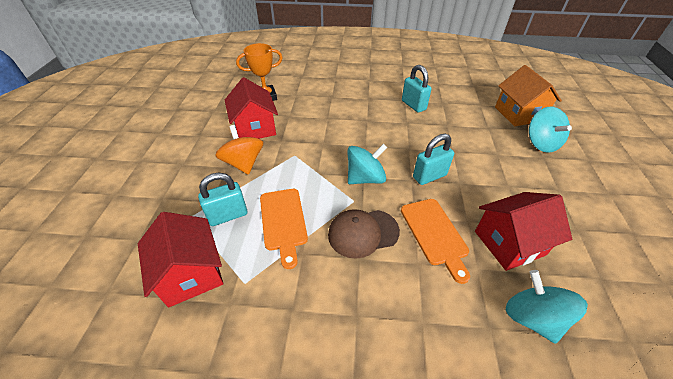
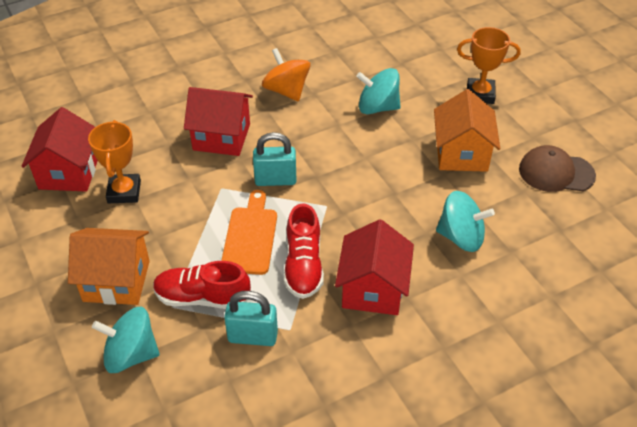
orange cutting board: 2 -> 1
orange house: 1 -> 2
orange trophy: 1 -> 2
red shoe: 0 -> 2
turquoise padlock: 3 -> 2

